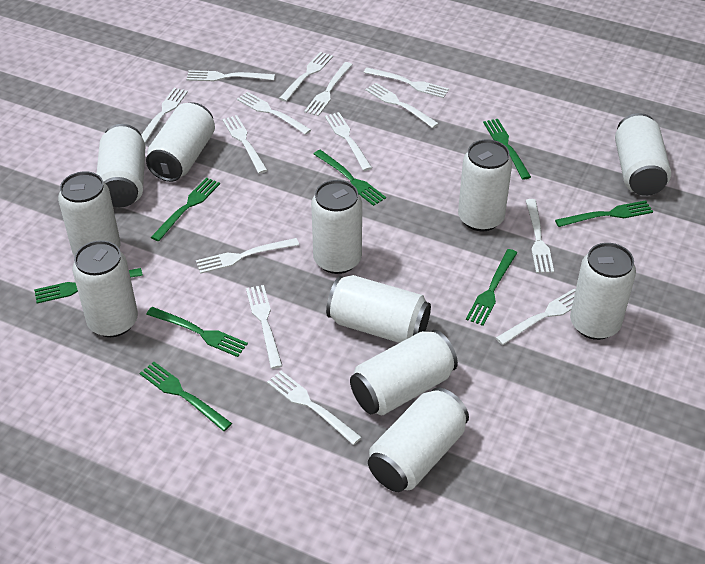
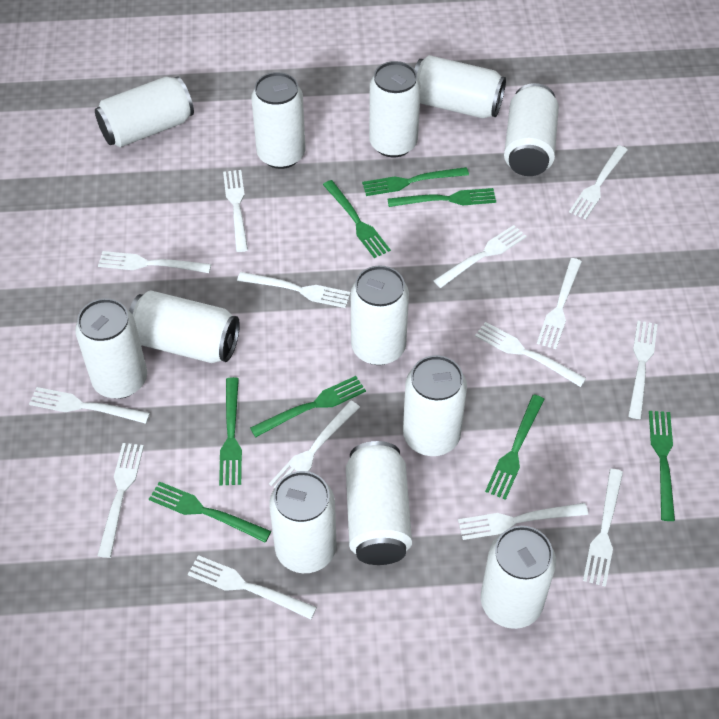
white can: 11 -> 12

